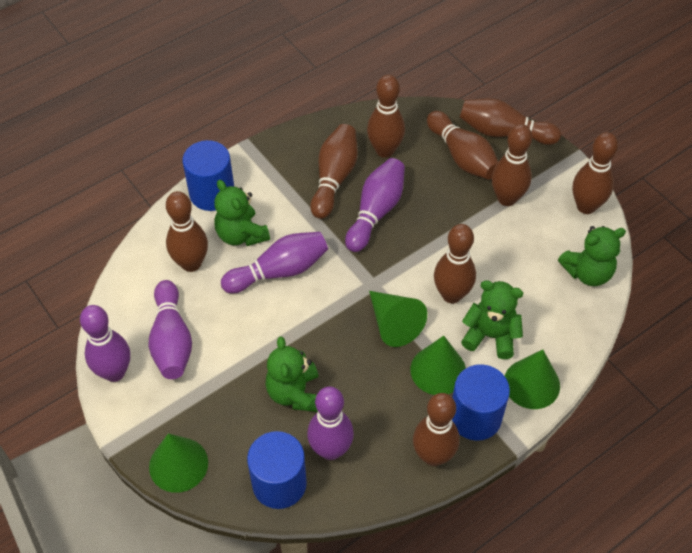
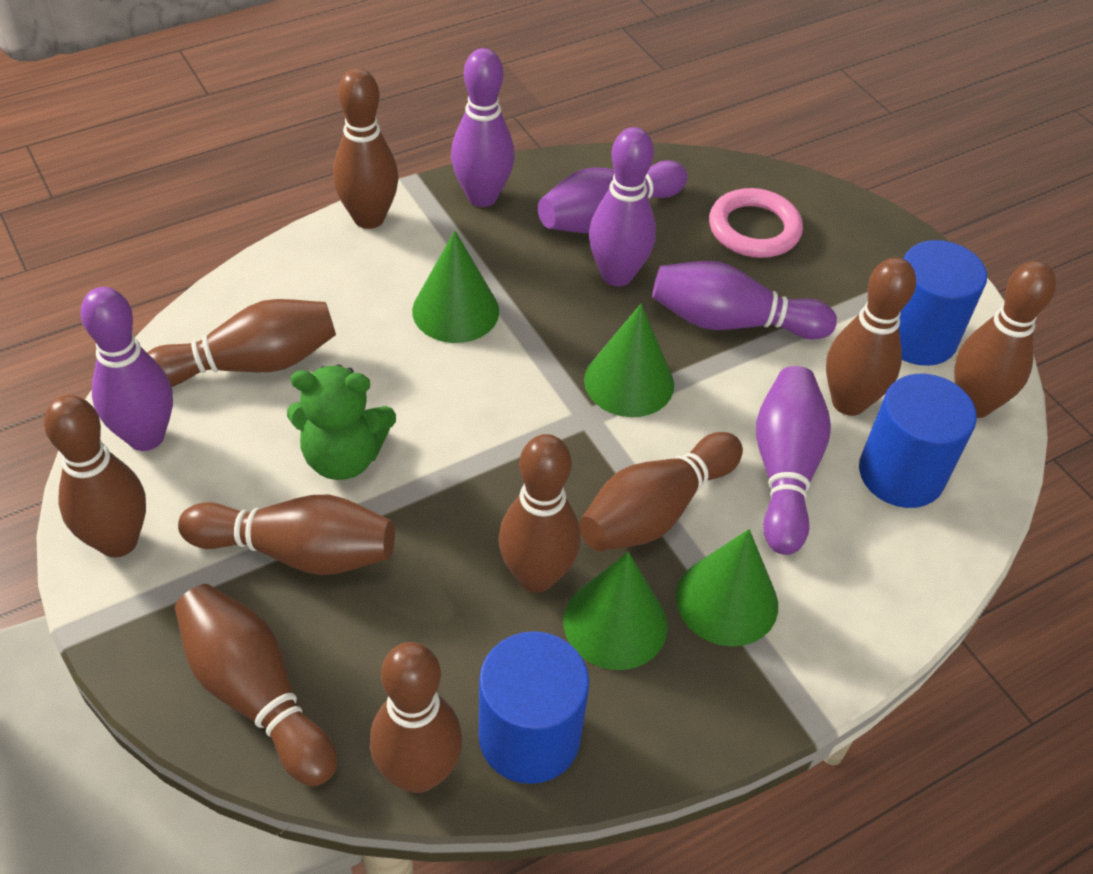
brown bowling pin: 9 -> 10
green teddy bear: 4 -> 1
pink ring: 0 -> 1
purple bowling pin: 5 -> 6

